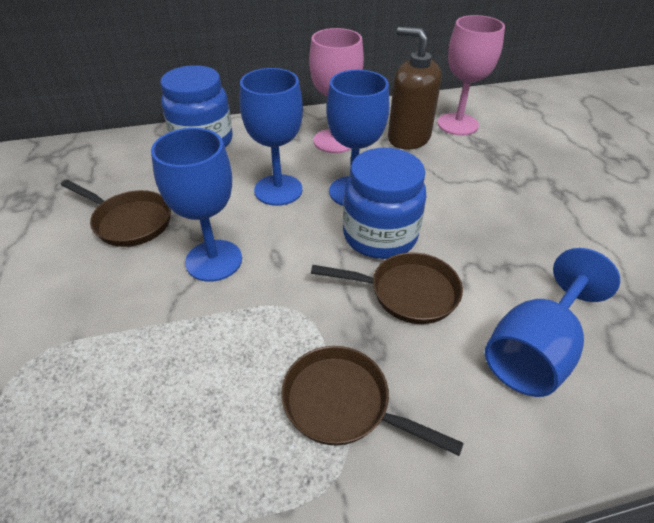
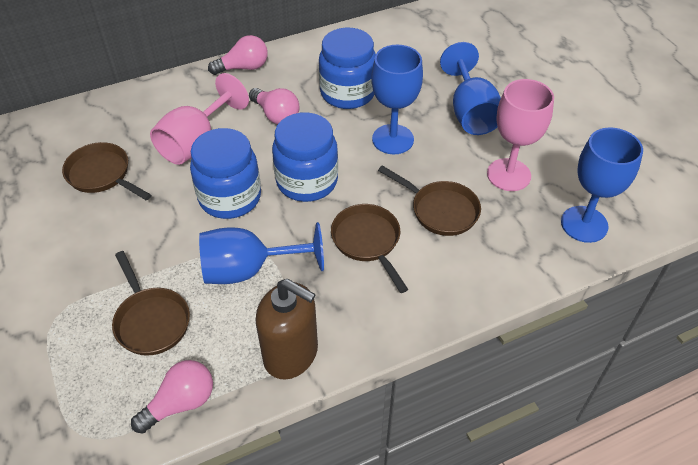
blue jar: 2 -> 3
brown pan: 3 -> 4
pink light bulb: 0 -> 3

